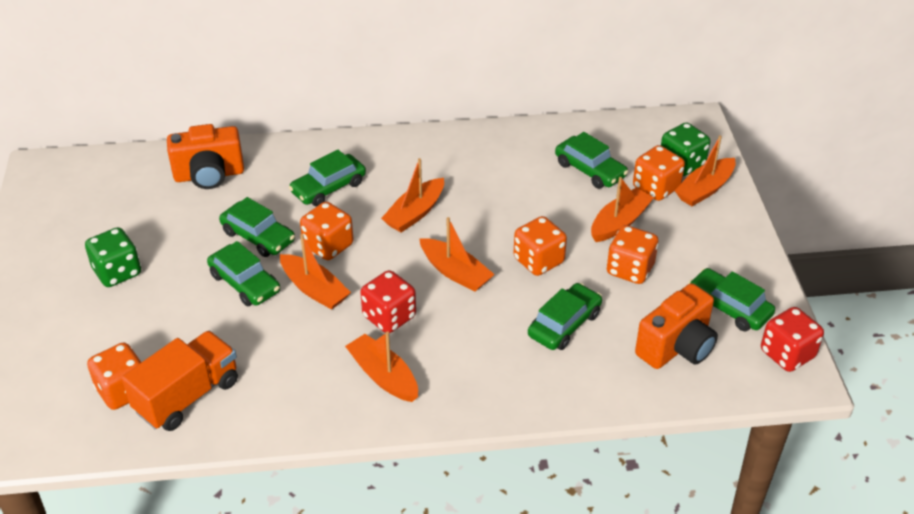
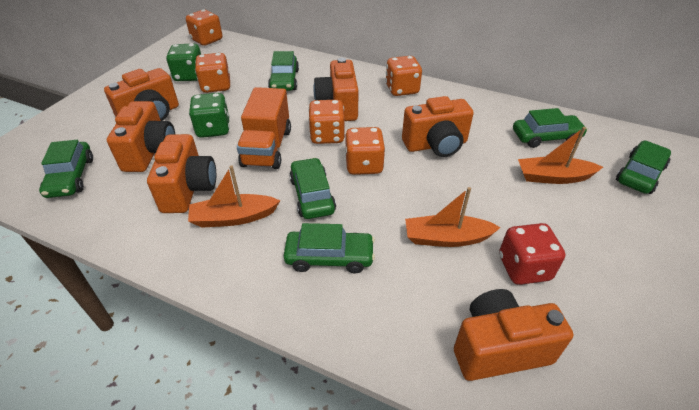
orange boat: 6 -> 3
orange camera: 2 -> 6
red dice: 2 -> 1

